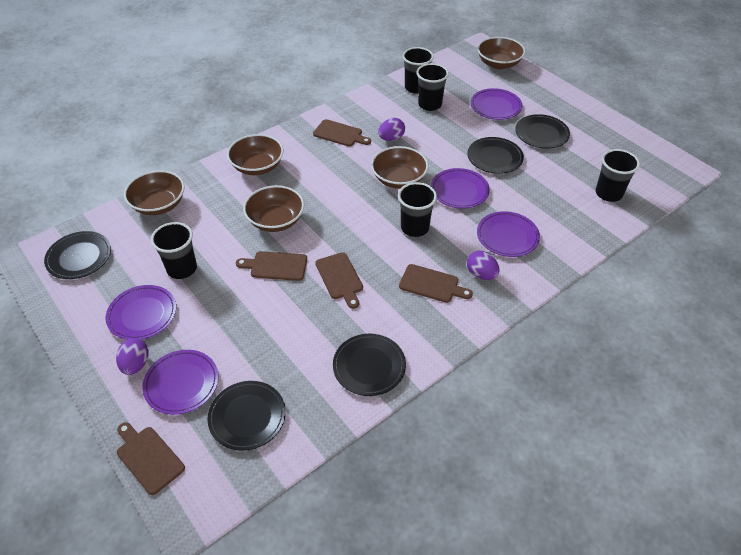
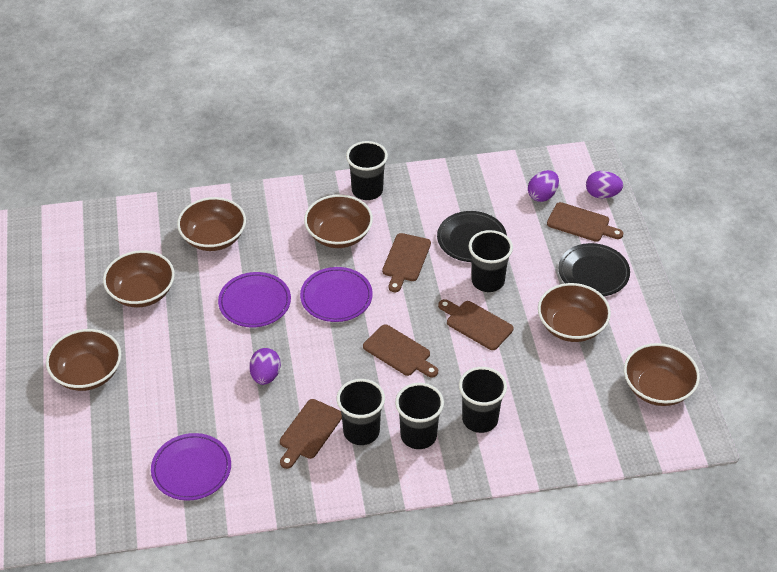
black plate: 5 -> 2
brown bowl: 5 -> 6
purple plate: 5 -> 3

